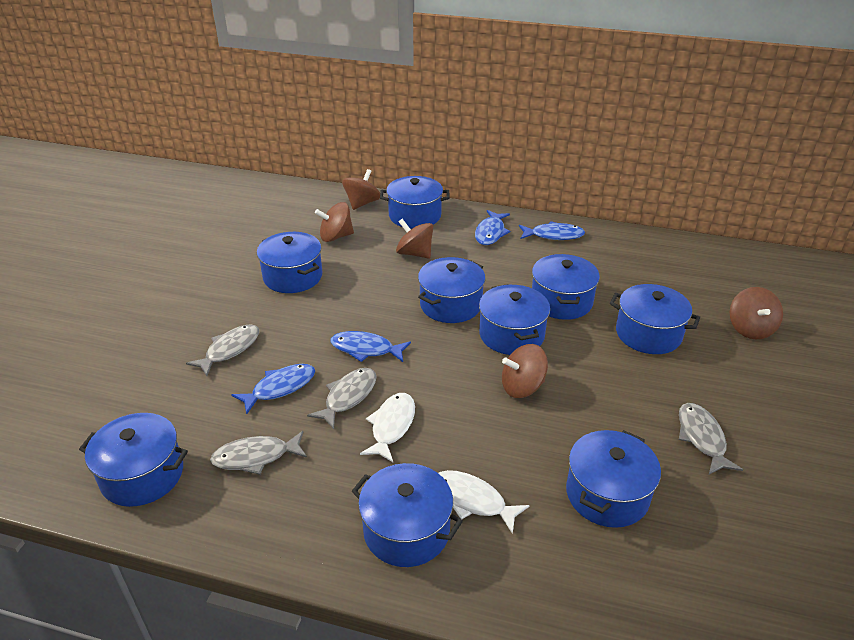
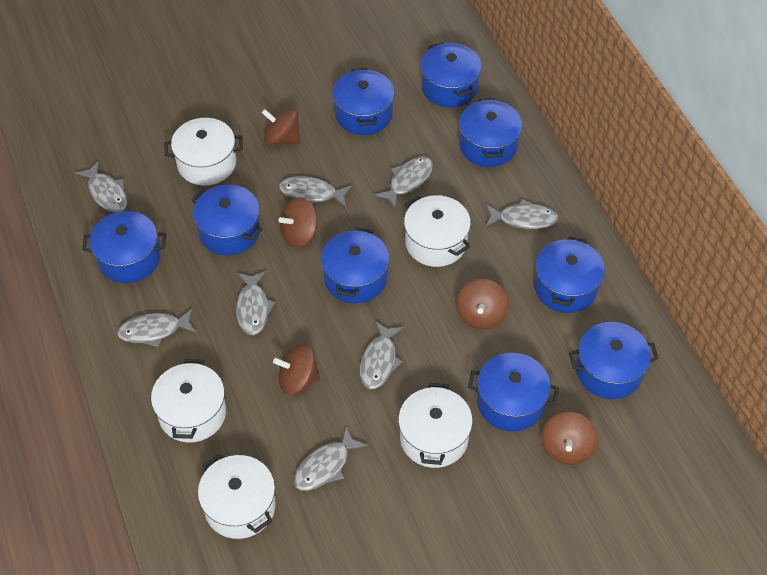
blue fish: 4 -> 0
grey fish: 4 -> 8
white fish: 2 -> 0
white pot: 0 -> 5

